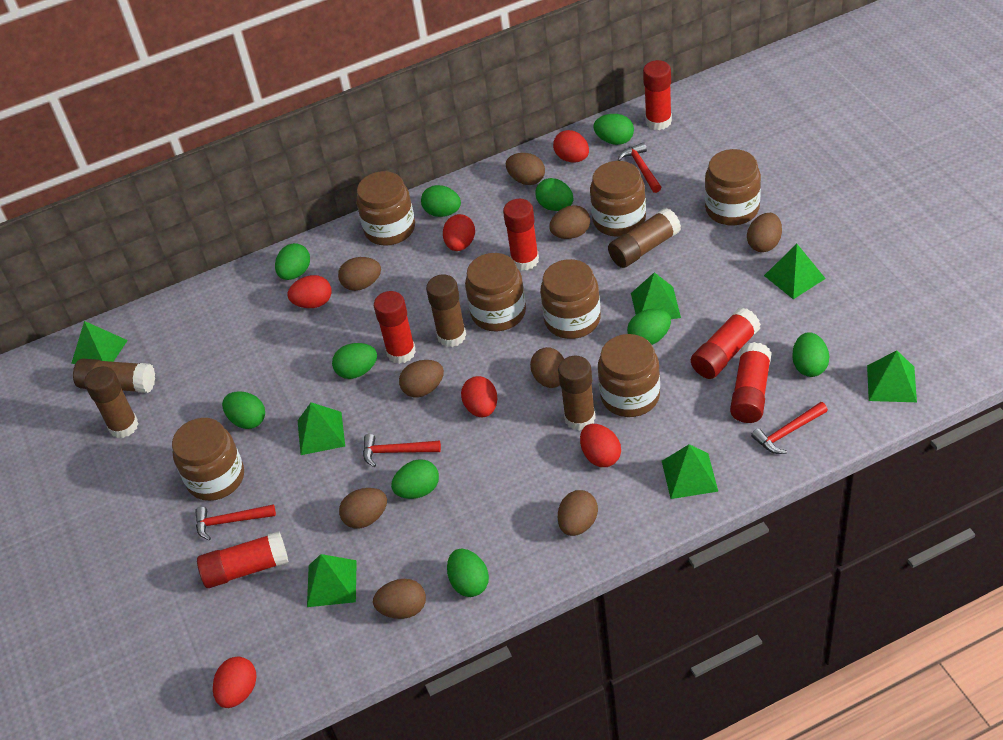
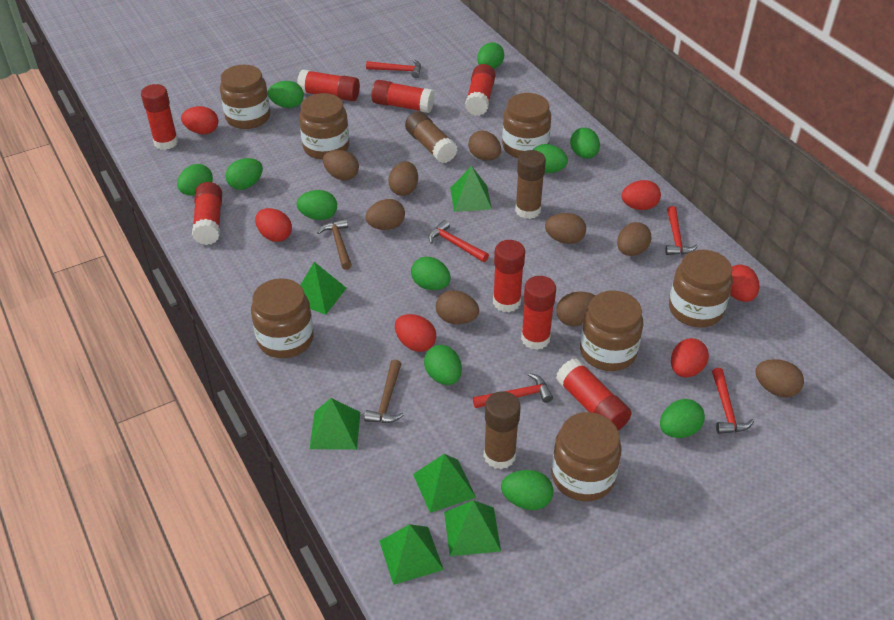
brown glue stick: 5 -> 3
brown hammer: 0 -> 2
green egg: 10 -> 11
green pyramid: 7 -> 6
red glue stick: 6 -> 8
red hammer: 4 -> 5

